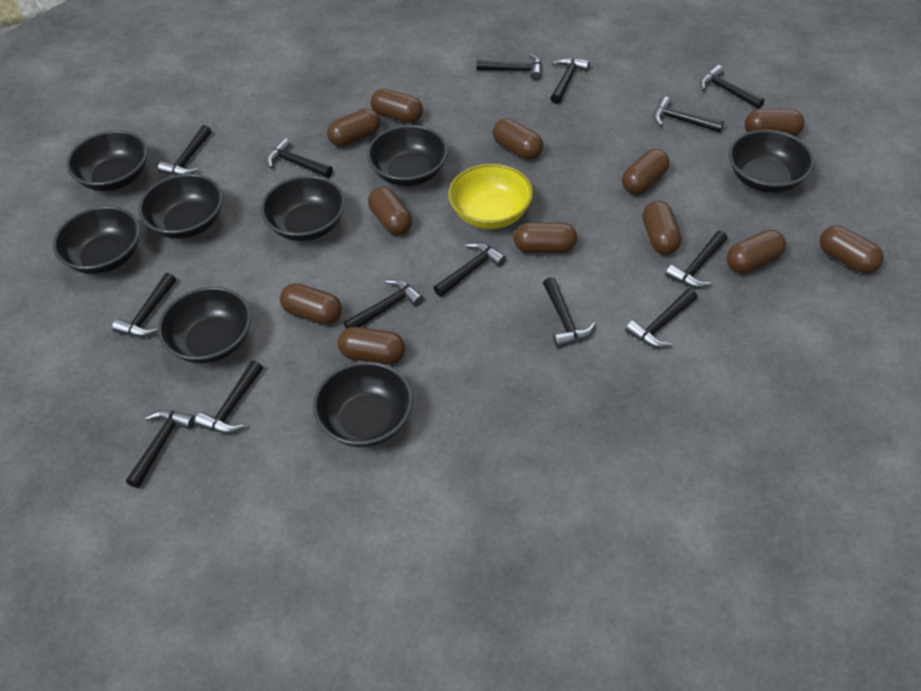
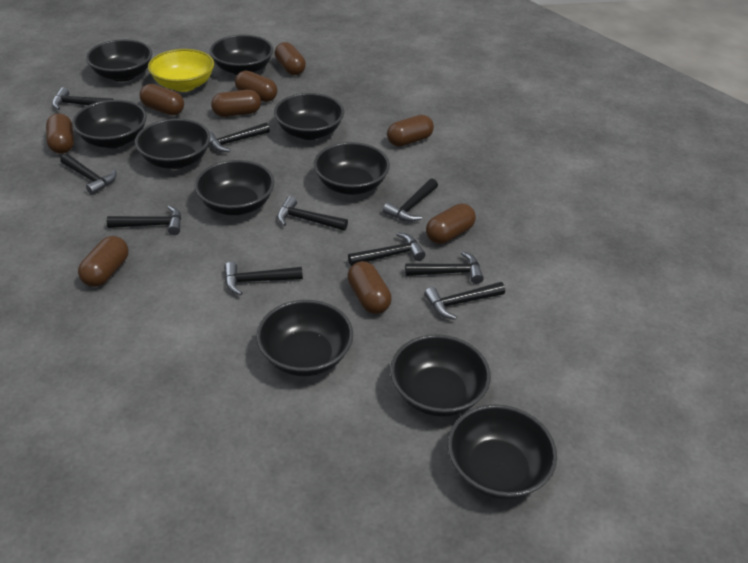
black bowl: 8 -> 10
black hammer: 14 -> 10
brown capsule: 12 -> 9

